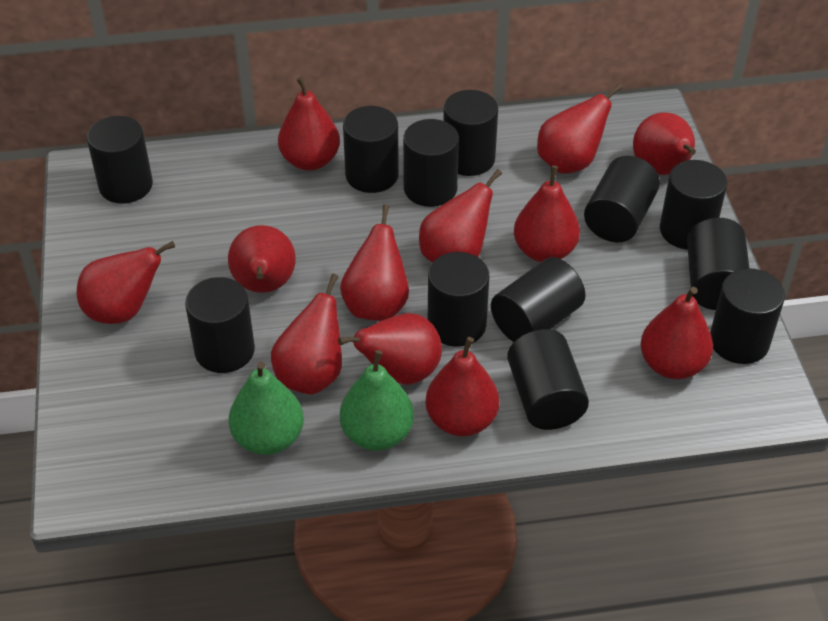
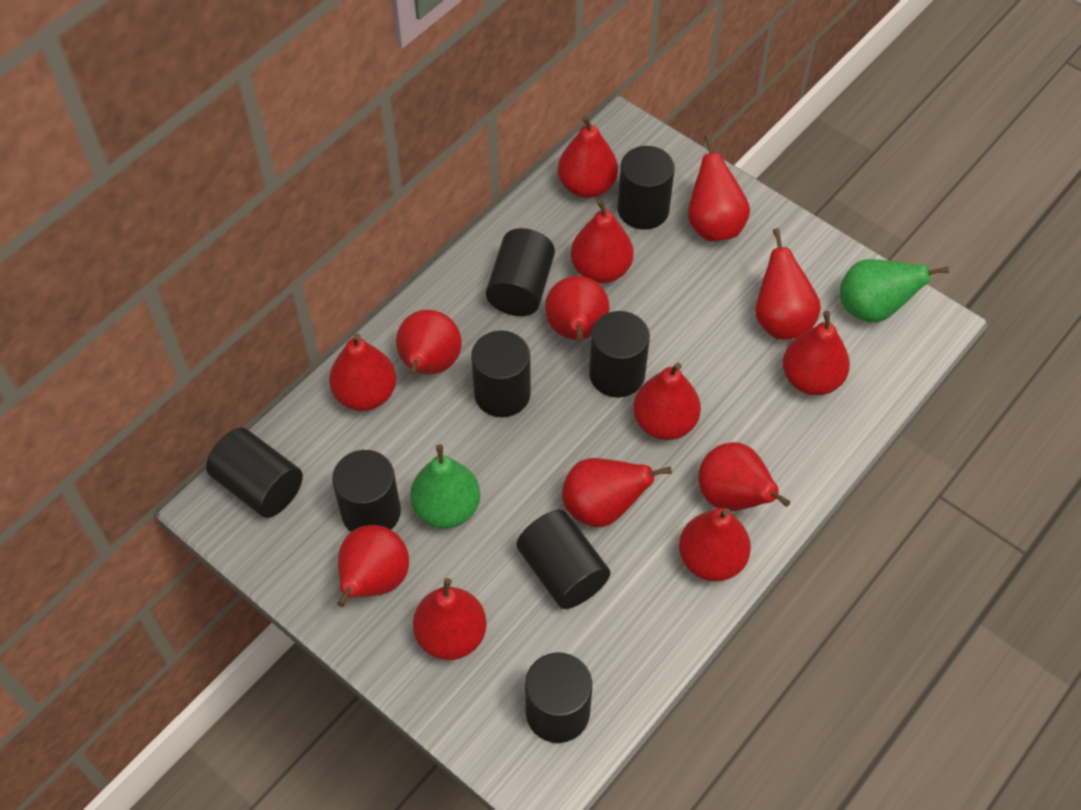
black cylinder: 12 -> 8
red pear: 12 -> 14

